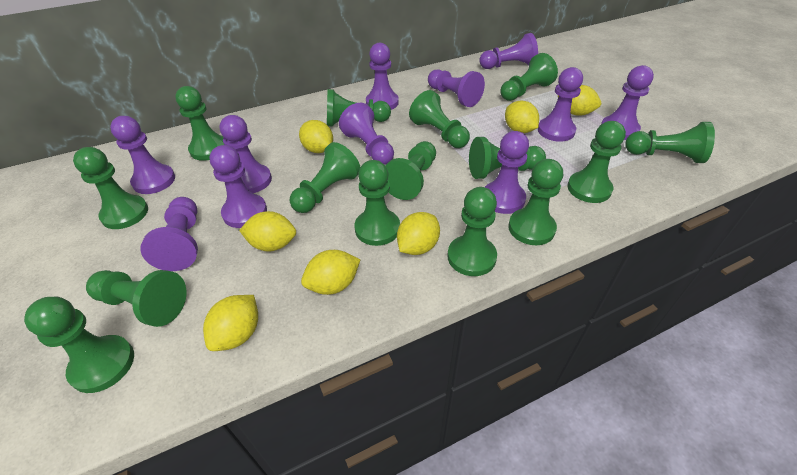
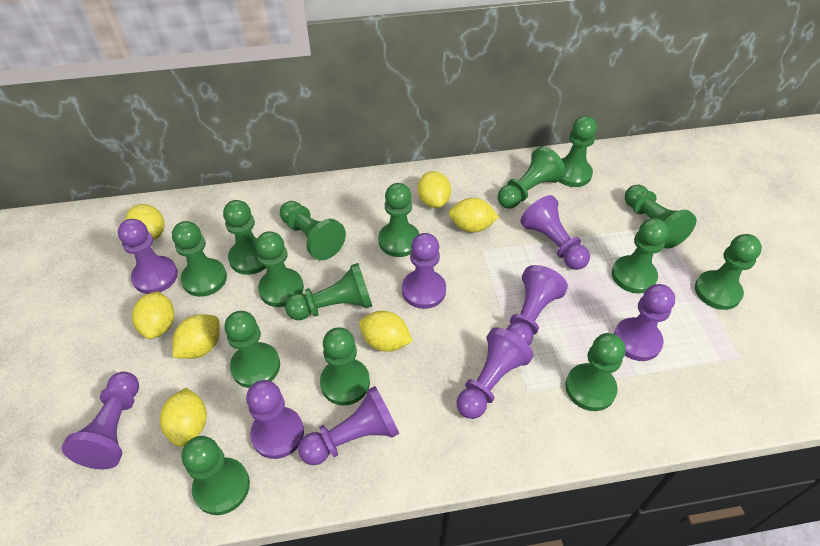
purple pawn: 11 -> 9

